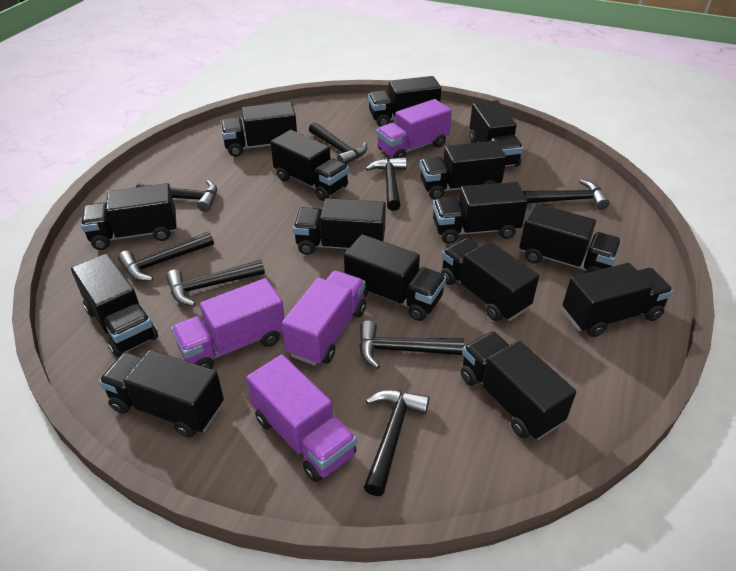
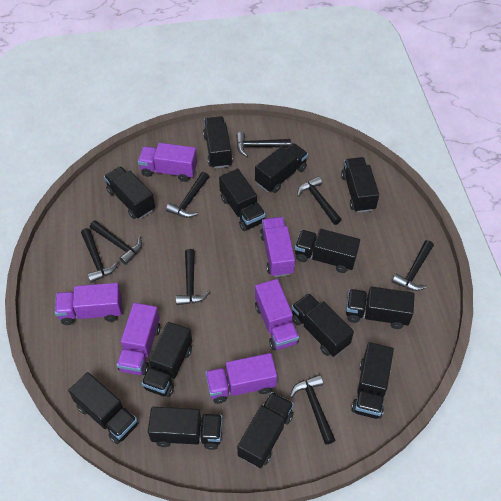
black truck: 15 -> 13
purple truck: 4 -> 6

